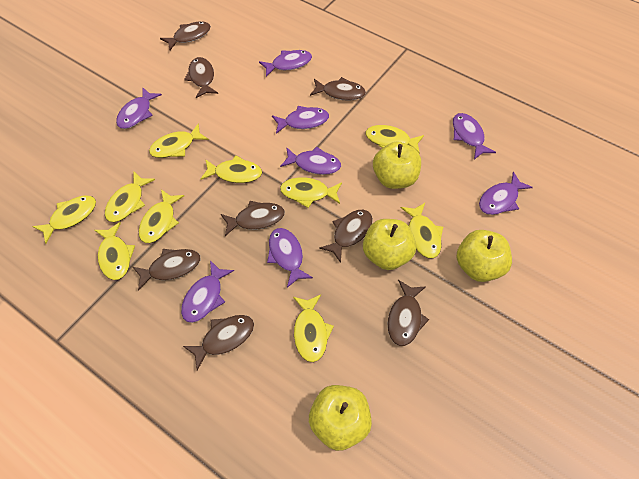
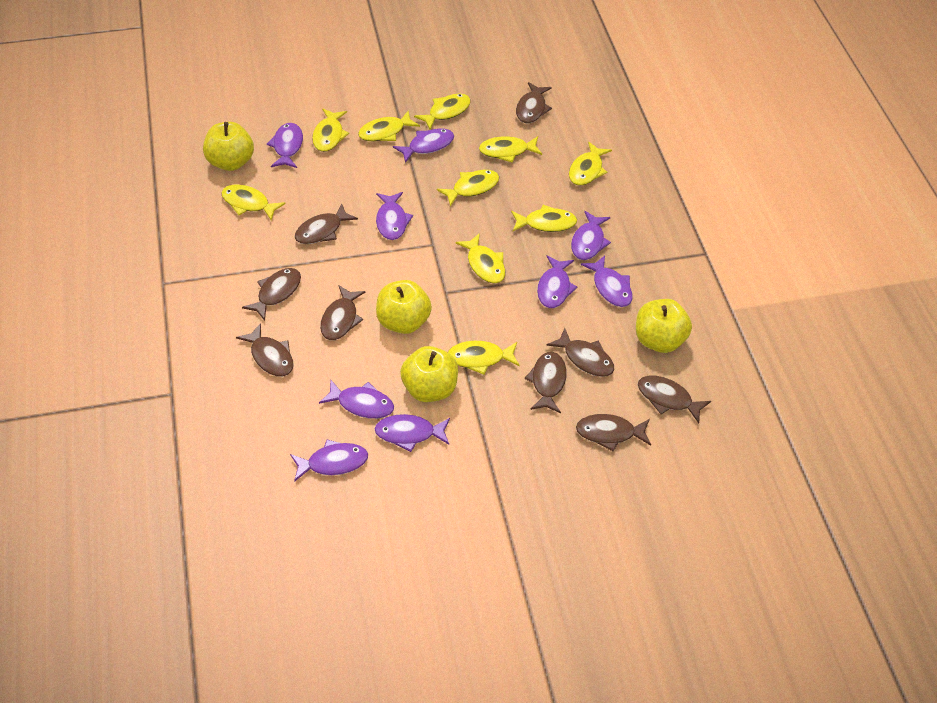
brown fish: 8 -> 9
purple fish: 8 -> 9

